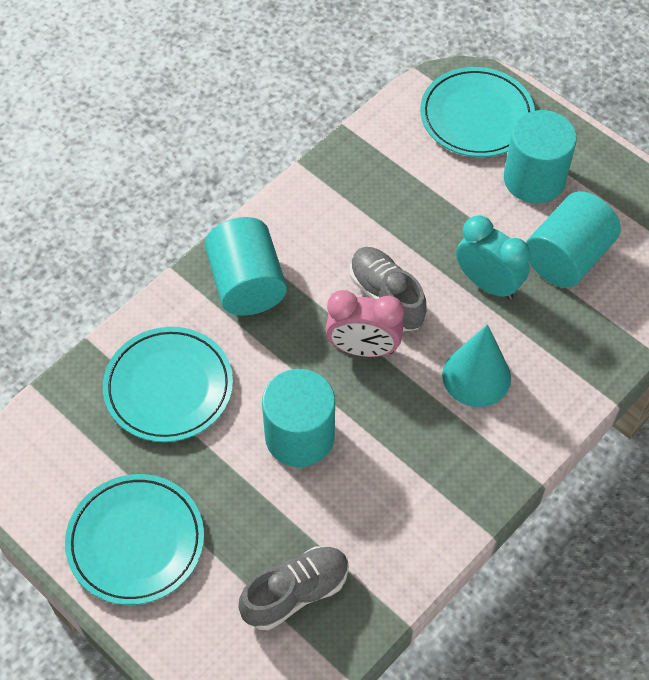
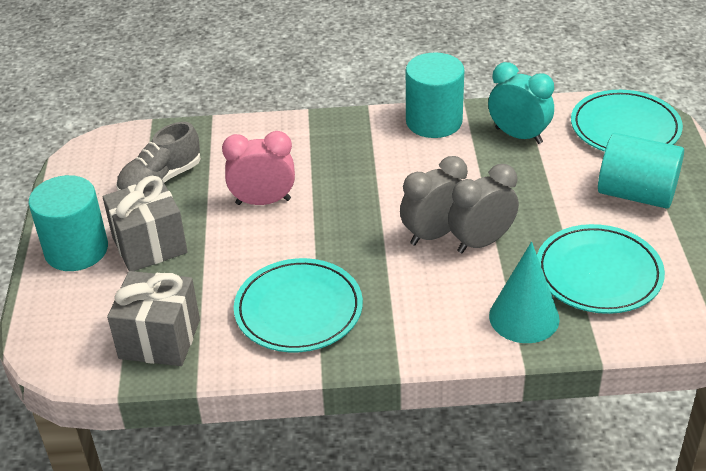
grey clock: 0 -> 2
grey gift: 0 -> 2
grey shoe: 2 -> 1
turquoise cylinder: 4 -> 3

